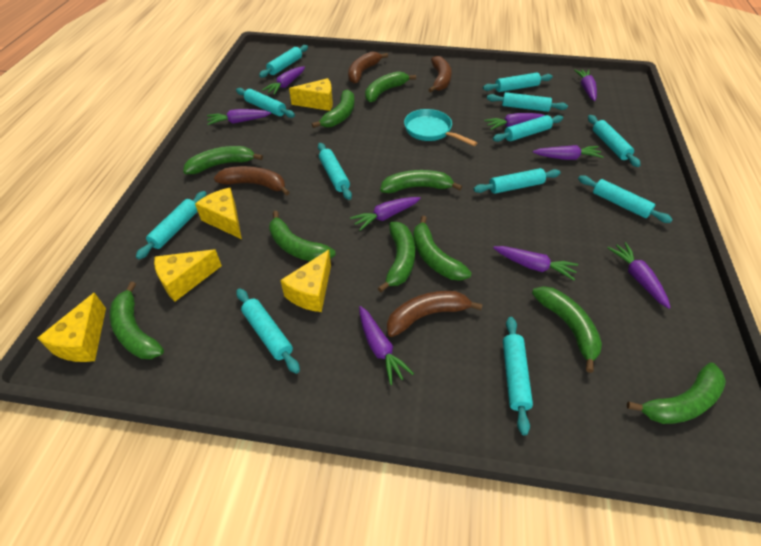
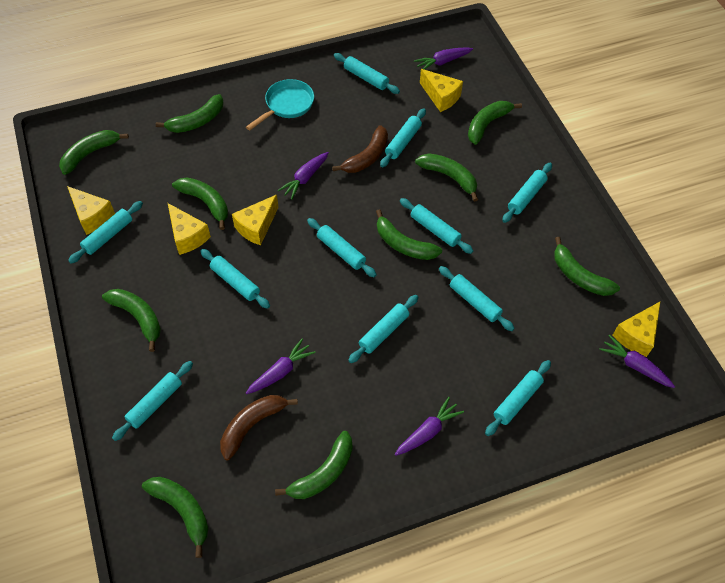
brown banana: 4 -> 2
purple carrot: 9 -> 5
turquoise rolling pin: 12 -> 11

